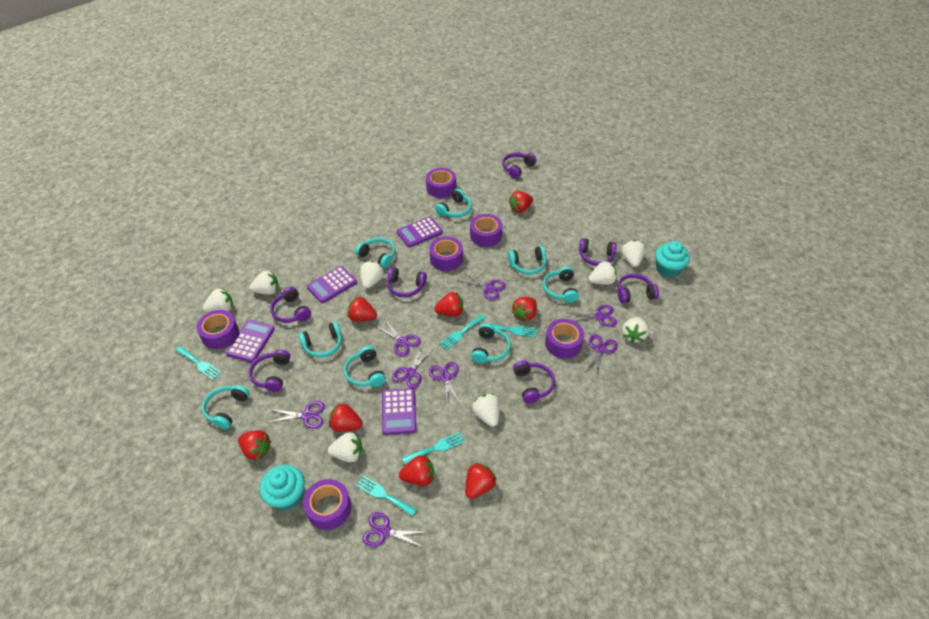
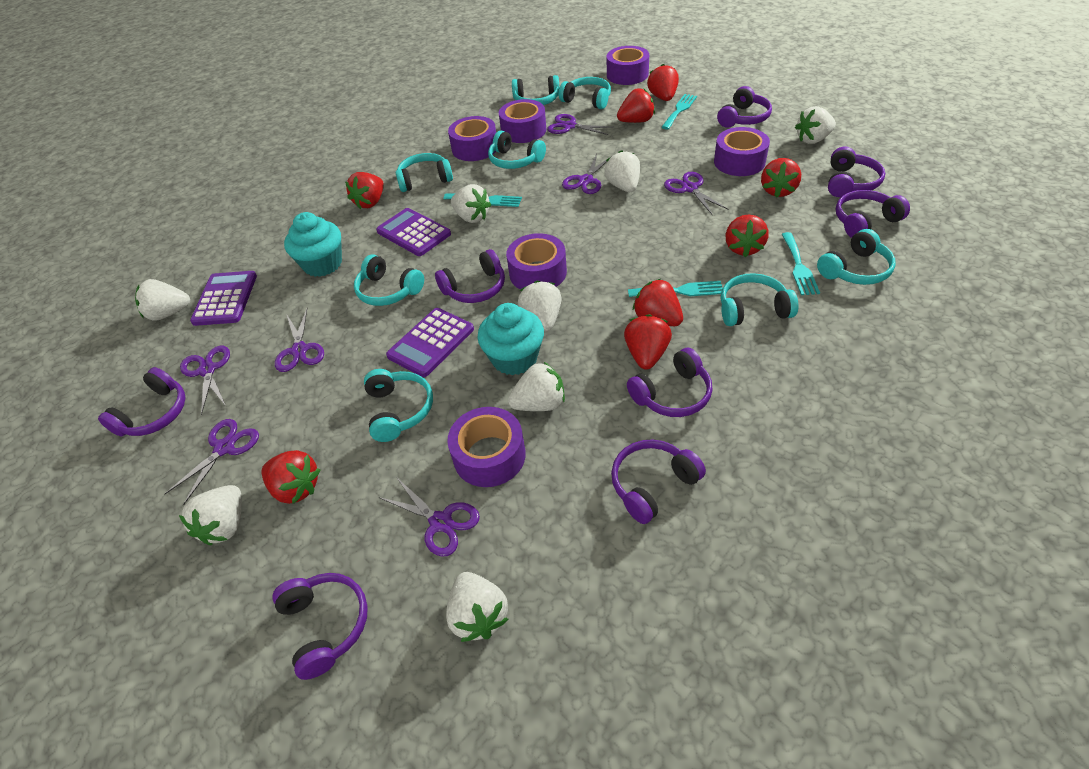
purple calculator: 4 -> 3
purple headphones: 7 -> 8
purple scissors: 8 -> 7
turquoise fork: 5 -> 4

